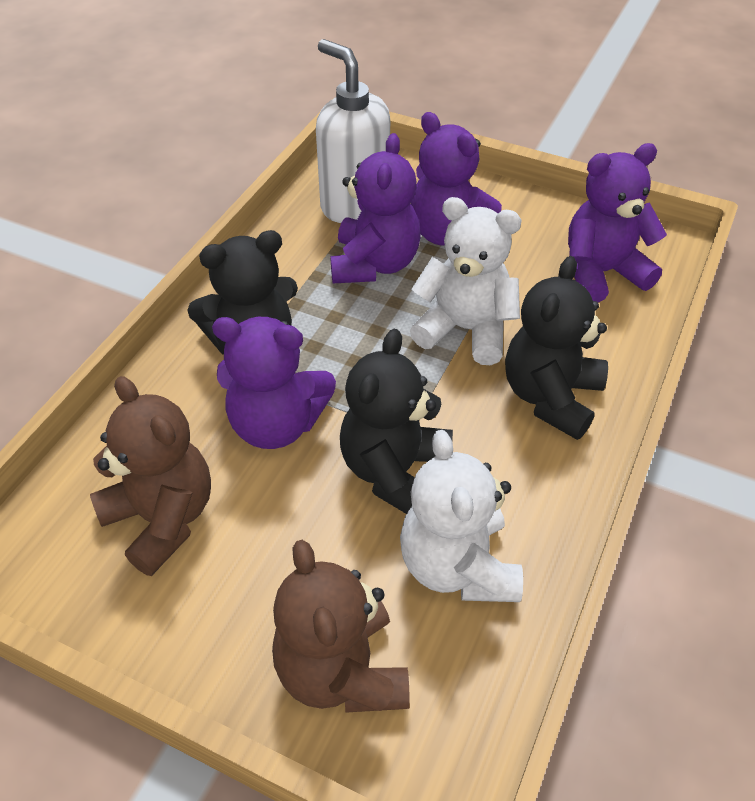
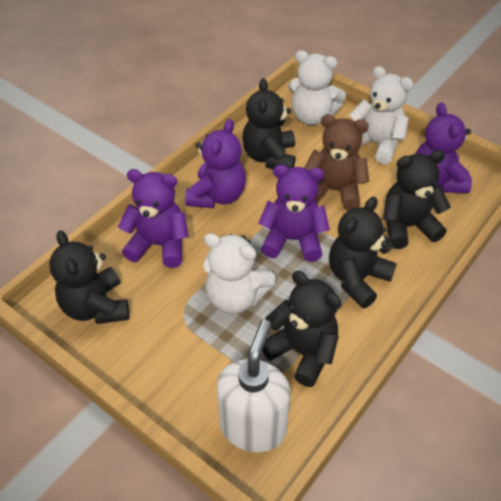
black teddy bear: 3 -> 5
brown teddy bear: 2 -> 1
white teddy bear: 2 -> 3

